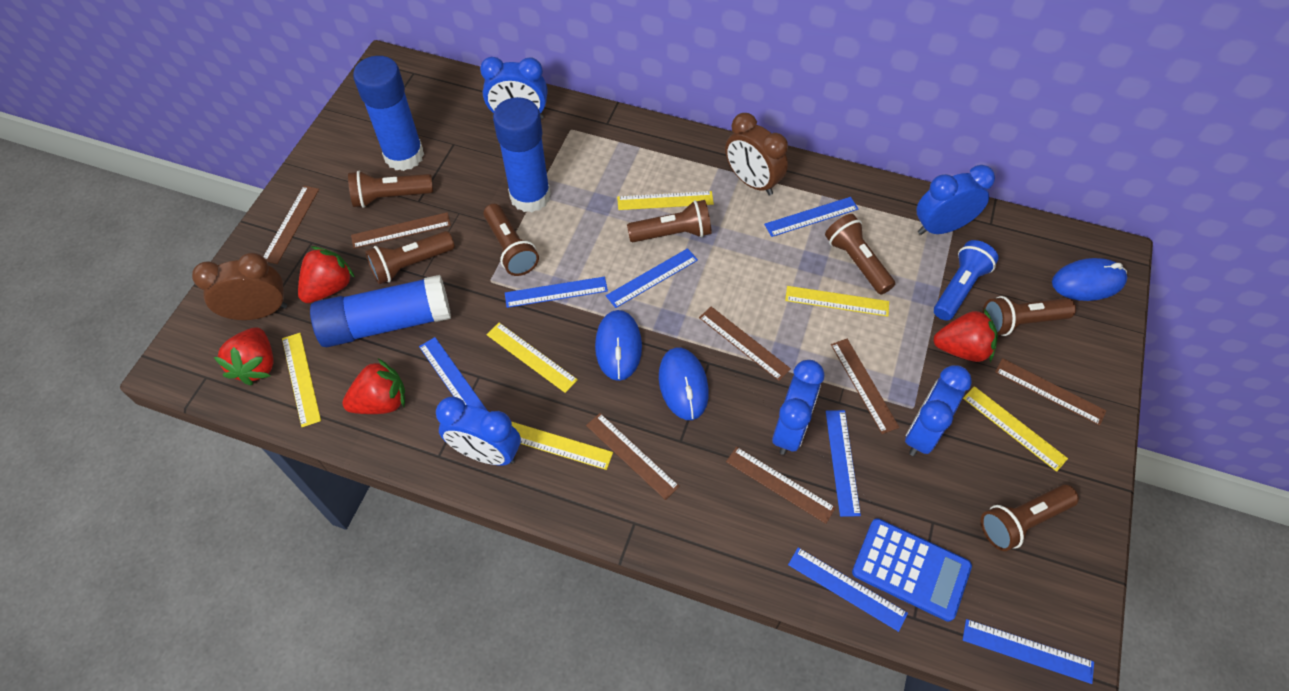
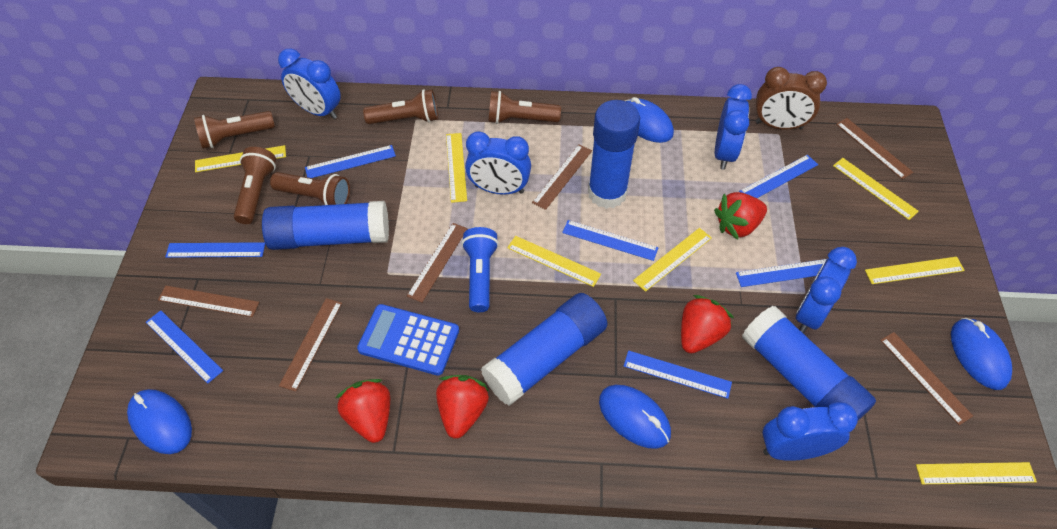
blue glue stick: 3 -> 4
blue mouse: 3 -> 4
brown clock: 2 -> 1
brown flashlight: 7 -> 5
brown ruler: 7 -> 6
yellow ruler: 6 -> 7

